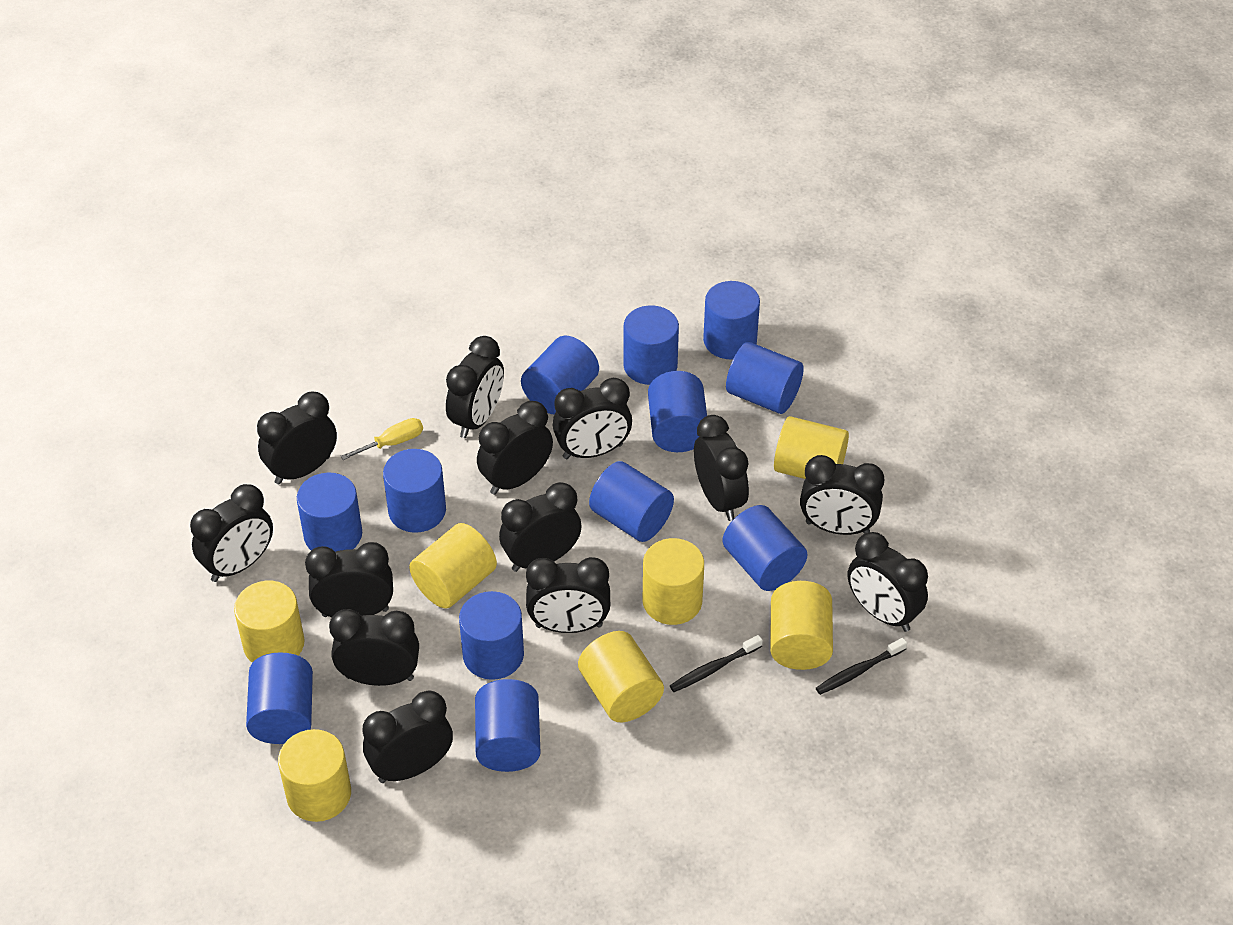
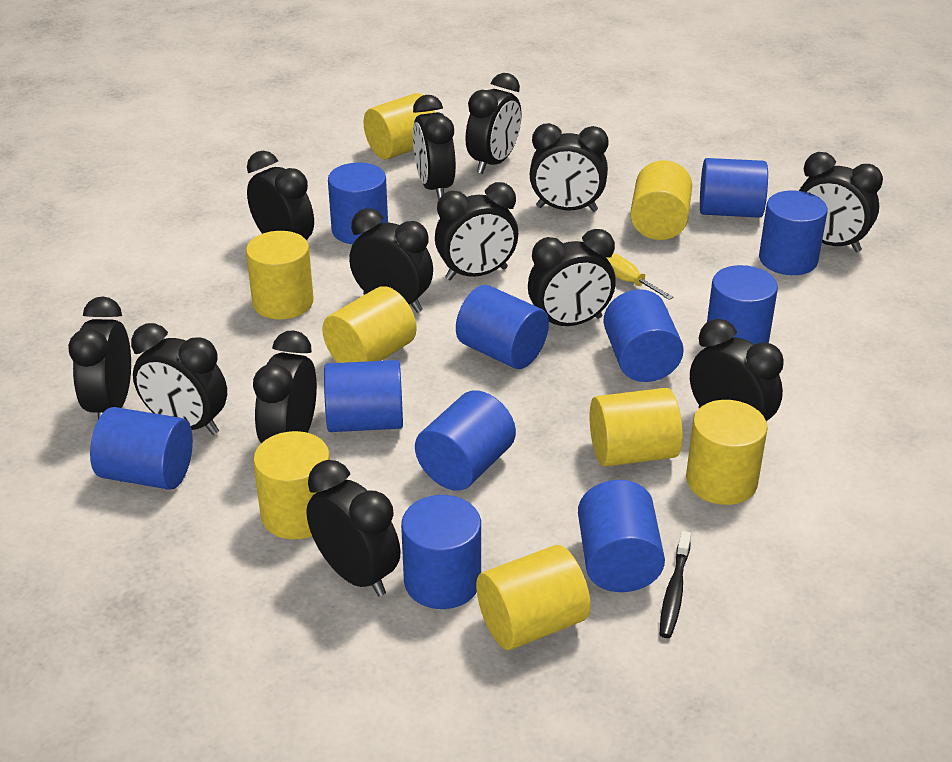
black toothbrush: 2 -> 1
blue cylinder: 12 -> 11
yellow cylinder: 7 -> 8

